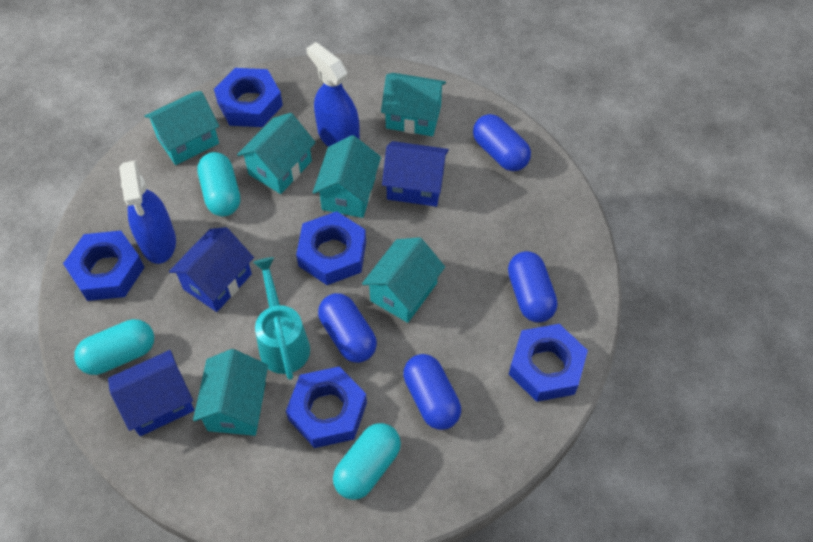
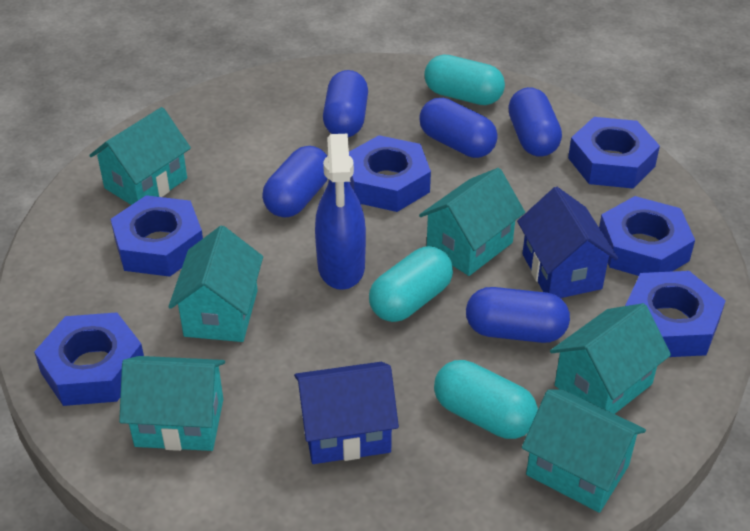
blue capsule: 4 -> 5
blue house: 3 -> 2
blue nut: 5 -> 6
blue spray bottle: 2 -> 1
turquoise watering can: 1 -> 0

